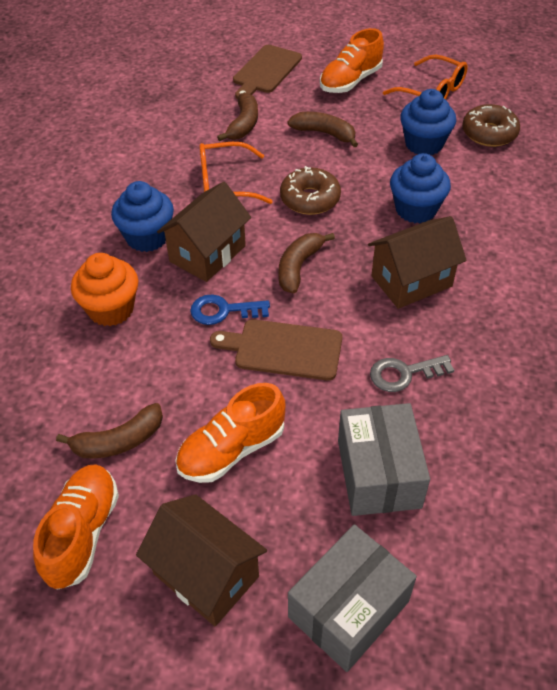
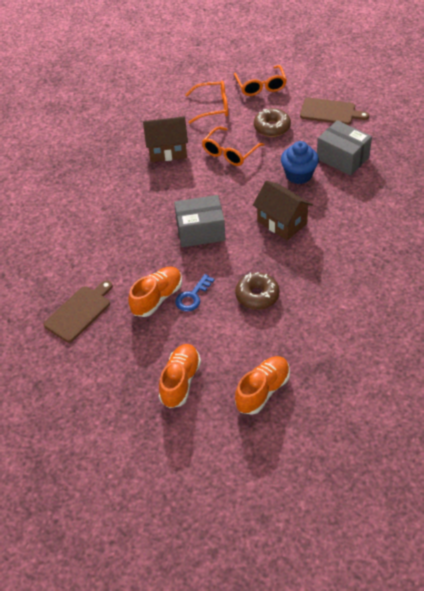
blue cupcake: 3 -> 1
brown banana: 4 -> 0
brown house: 3 -> 2
grey key: 1 -> 0
orange cupcake: 1 -> 0
orange glasses: 2 -> 3

